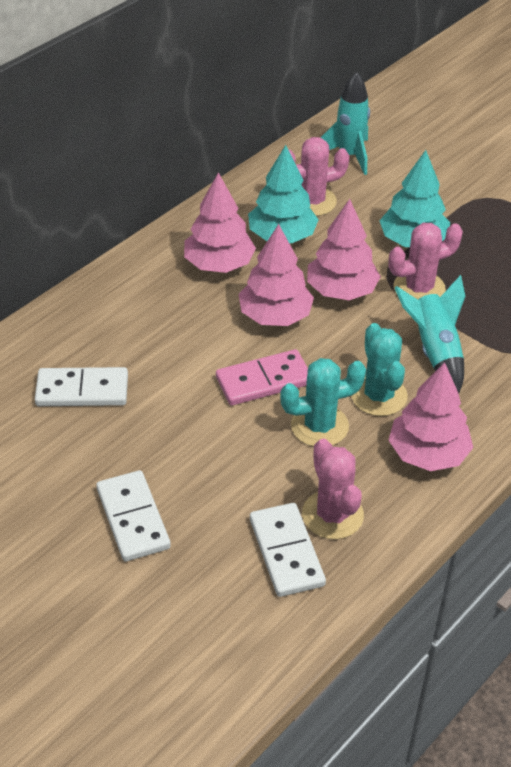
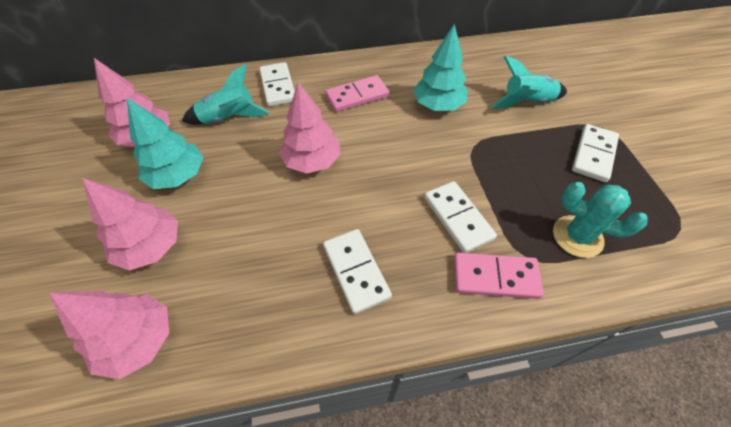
pink cactus: 3 -> 0
pink domino: 1 -> 2
turquoise cactus: 2 -> 1
white domino: 3 -> 4

